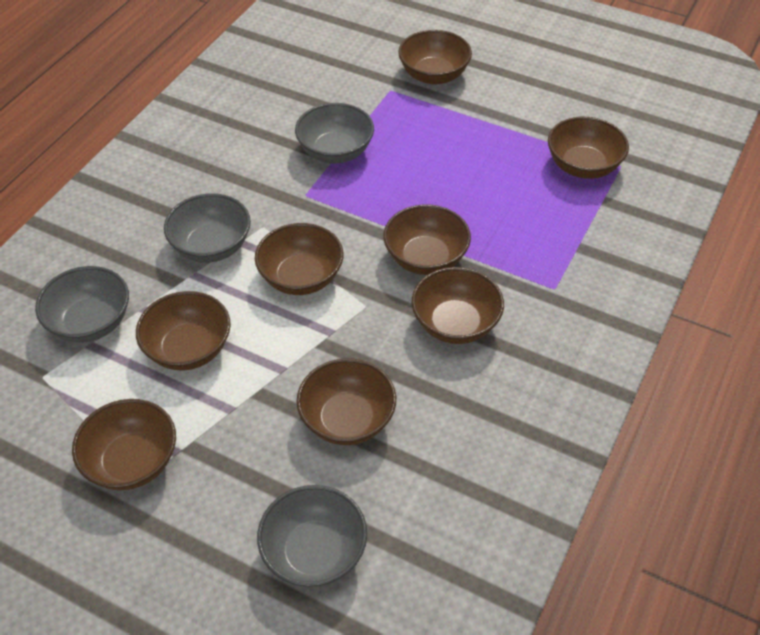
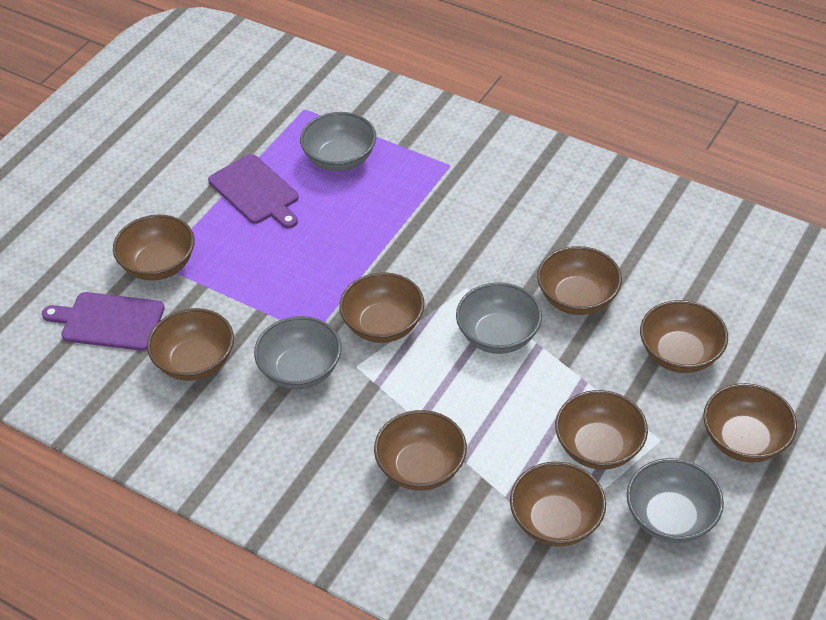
brown bowl: 8 -> 9
purple cutting board: 0 -> 2

